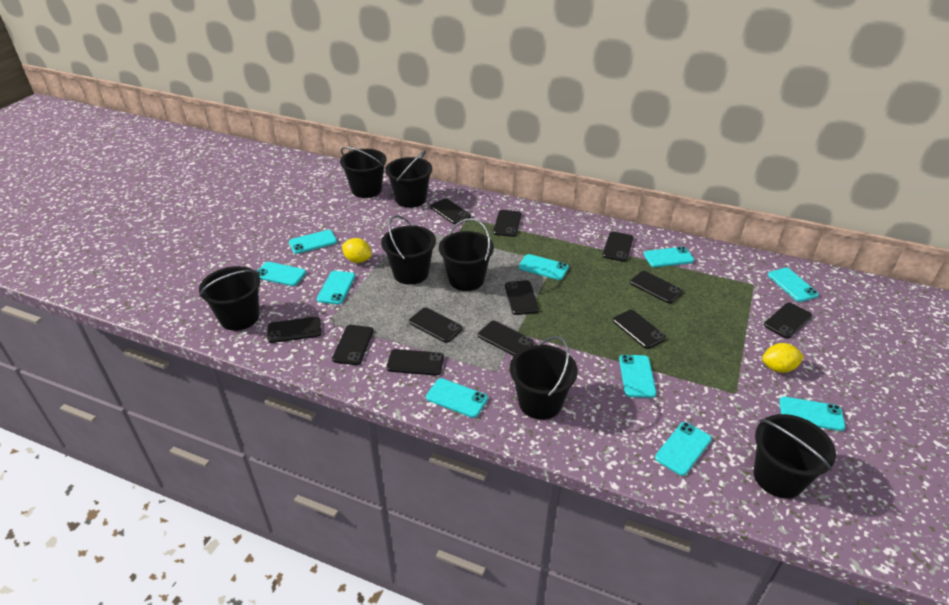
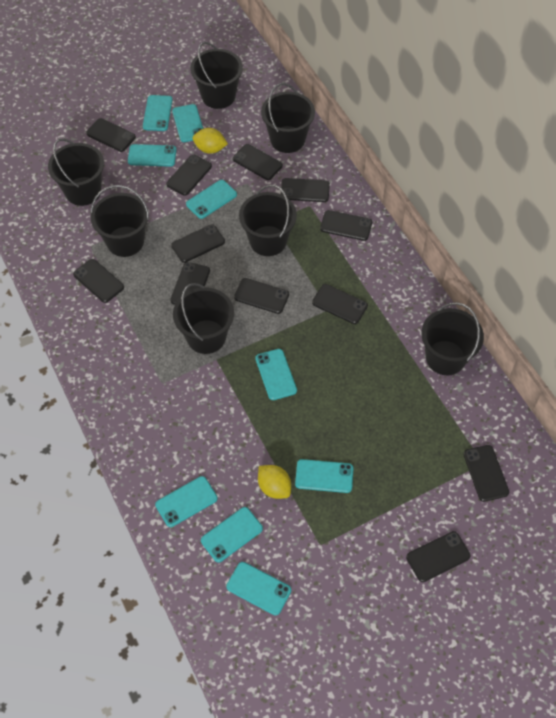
turquoise phone: 10 -> 9

